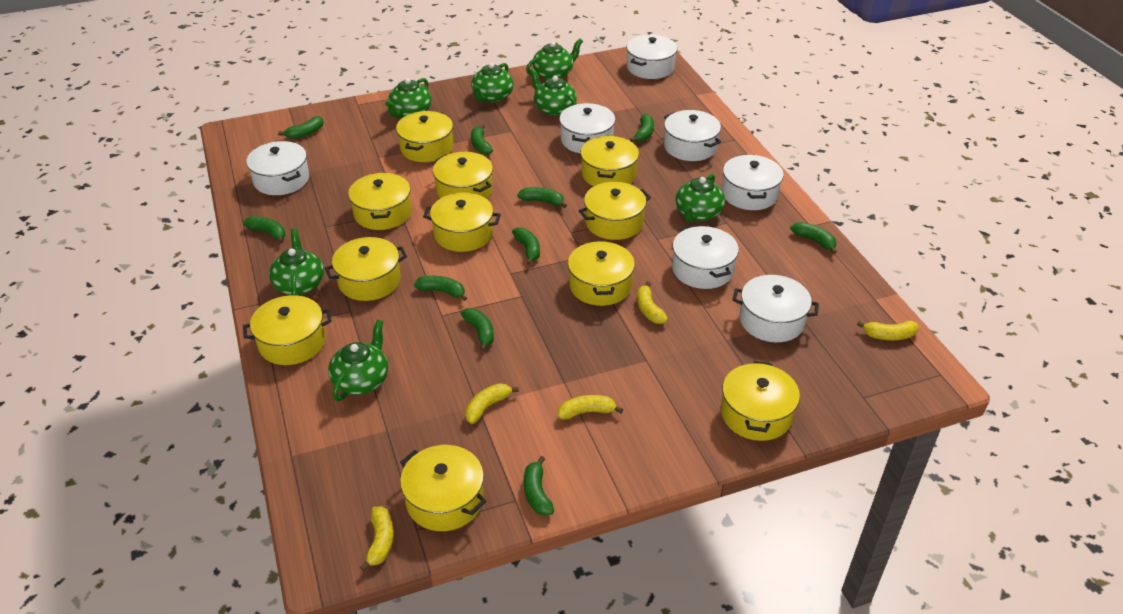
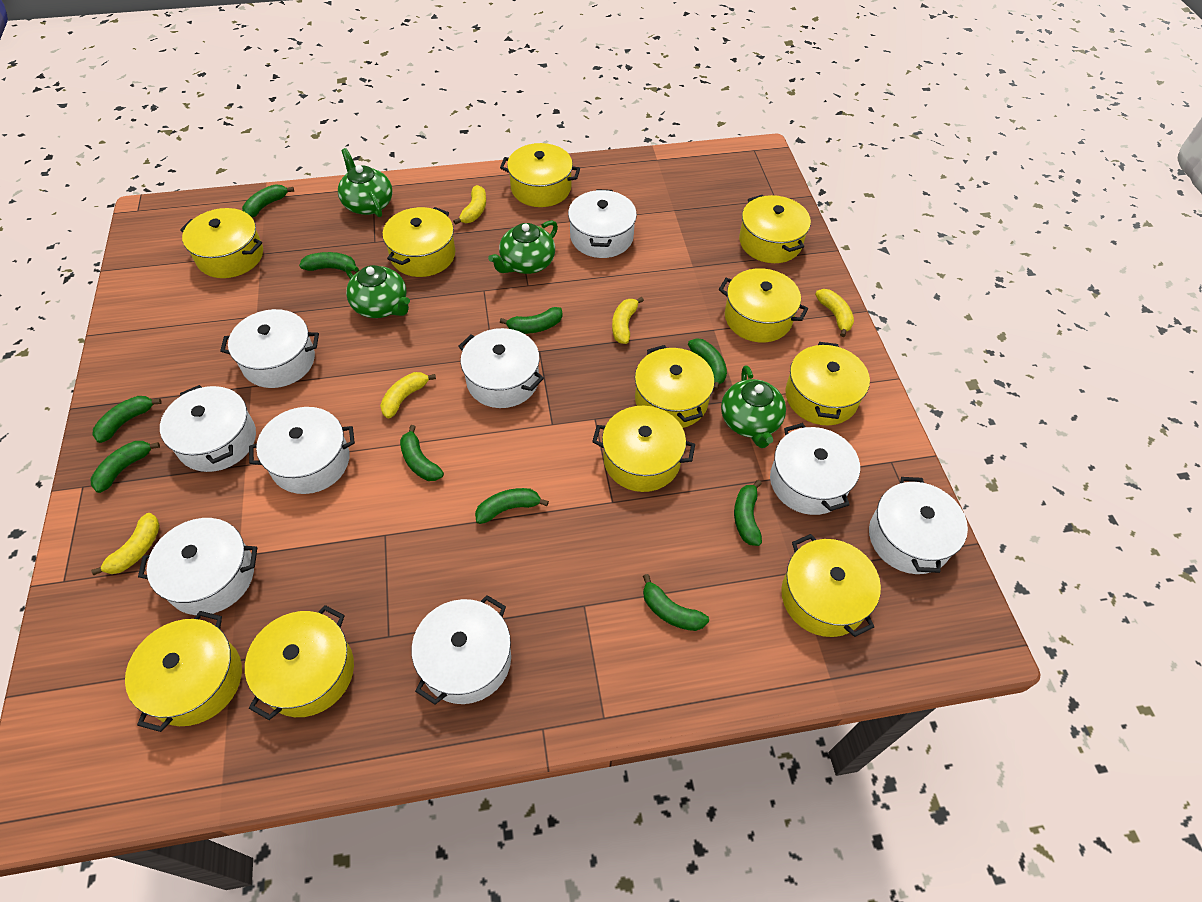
green teapot: 7 -> 4
white pot: 7 -> 9

